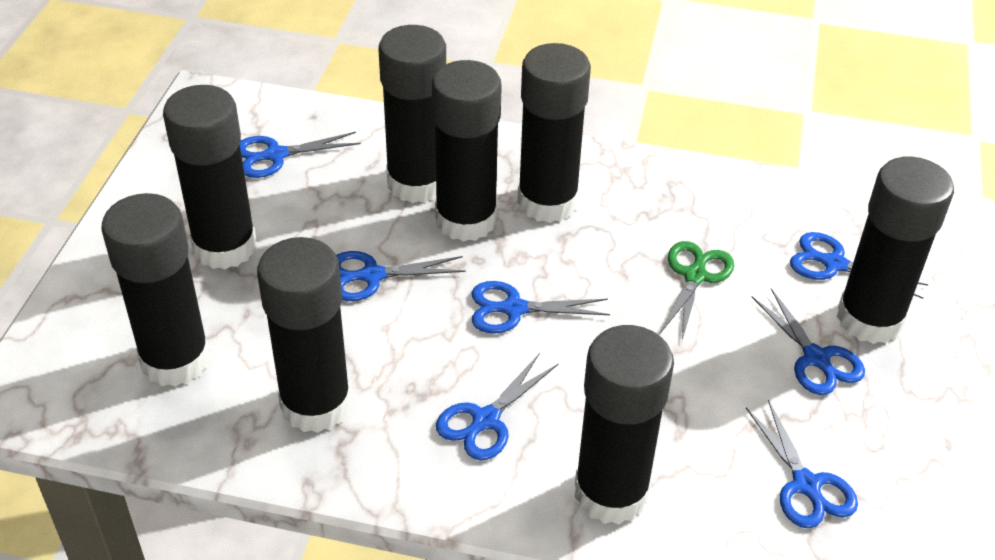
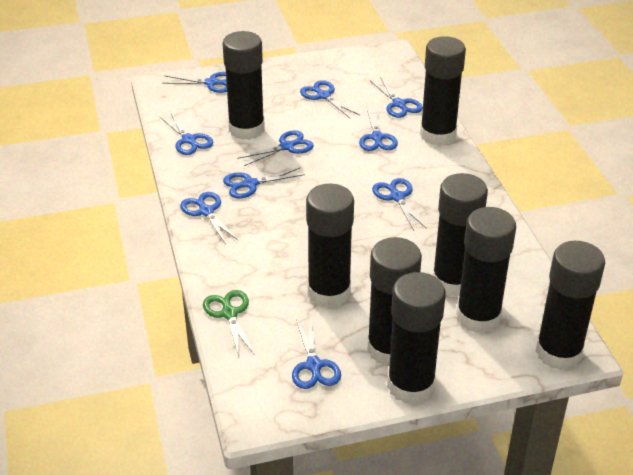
blue scissors: 7 -> 10

